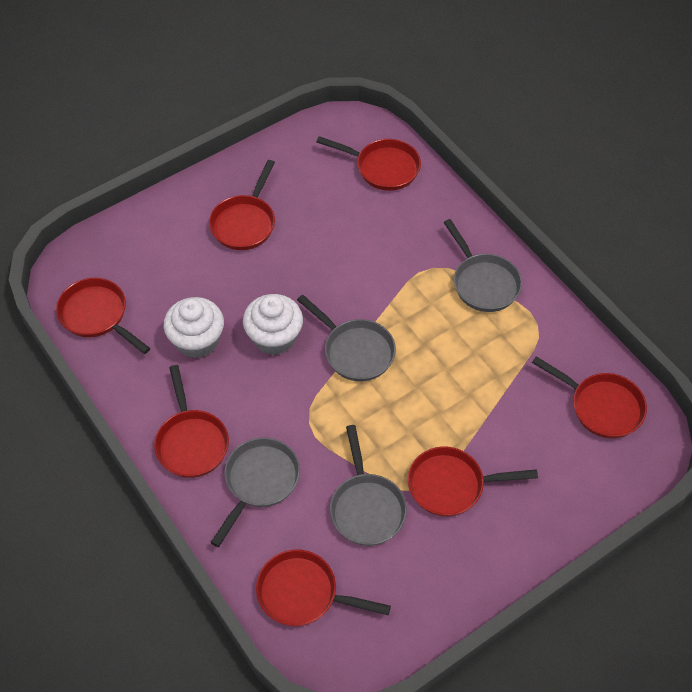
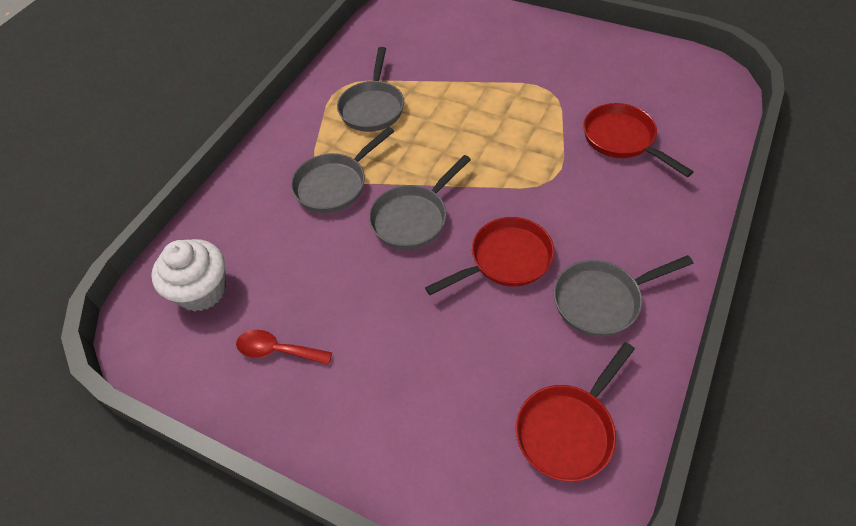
red pan: 7 -> 3
red spoon: 0 -> 1
white cupcake: 2 -> 1

